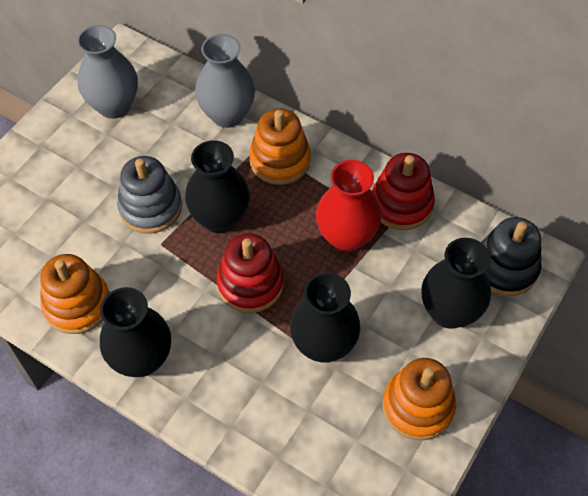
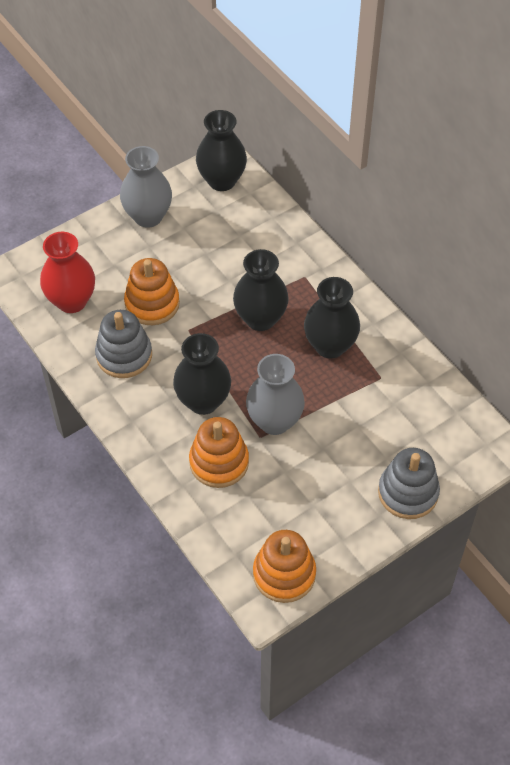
black stacking toy: 1 -> 0
grey stacking toy: 1 -> 2
red stacking toy: 2 -> 0

